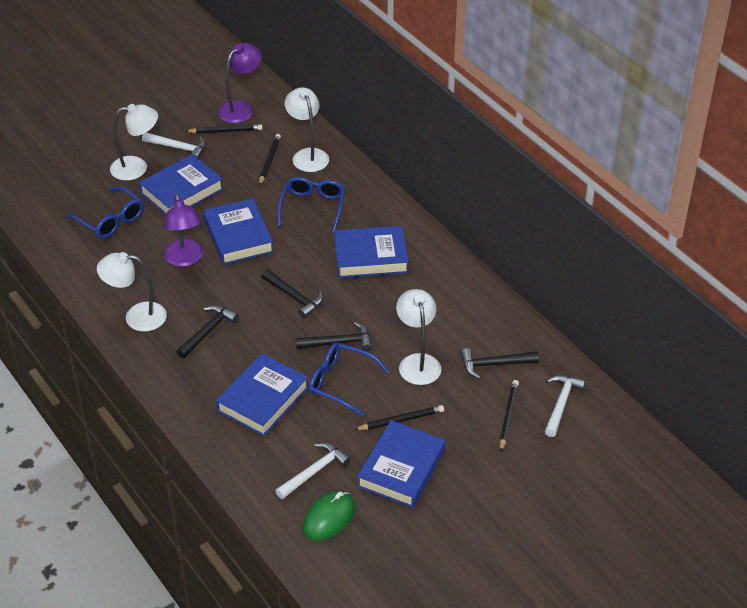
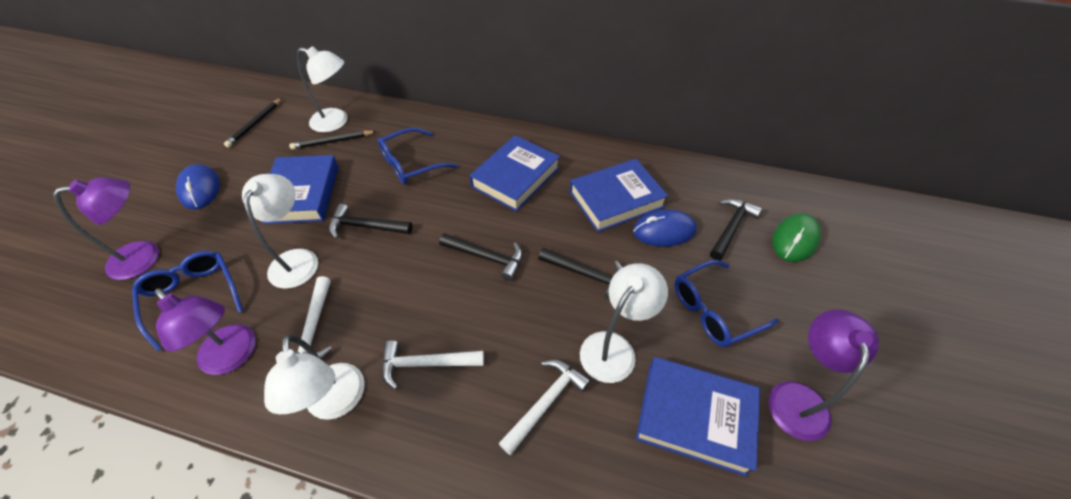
black pencil: 4 -> 2
blue book: 5 -> 4
blue mouse: 0 -> 2
purple lamp: 2 -> 3

